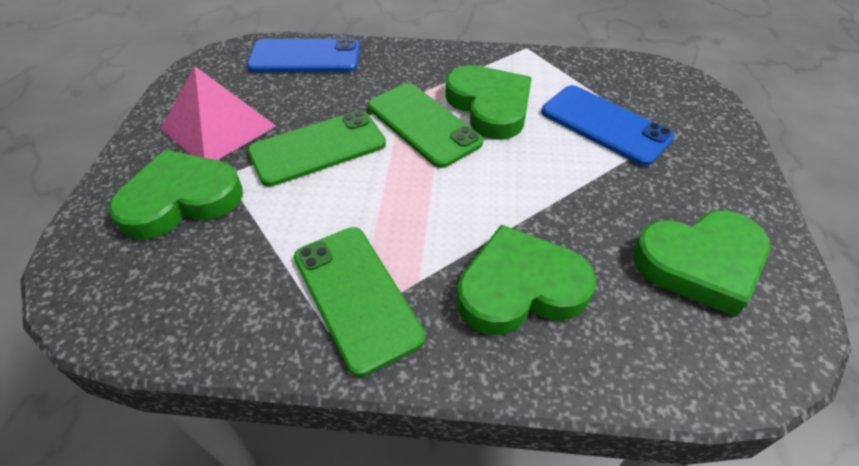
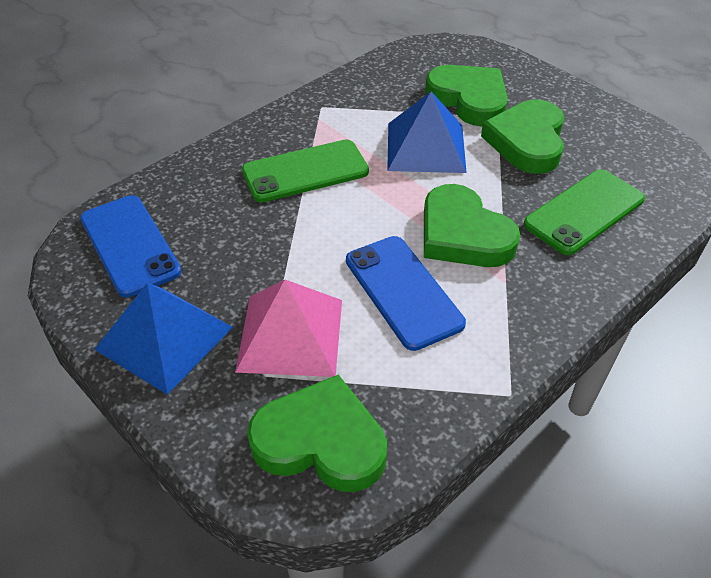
blue pyramid: 0 -> 2
green phone: 3 -> 2

